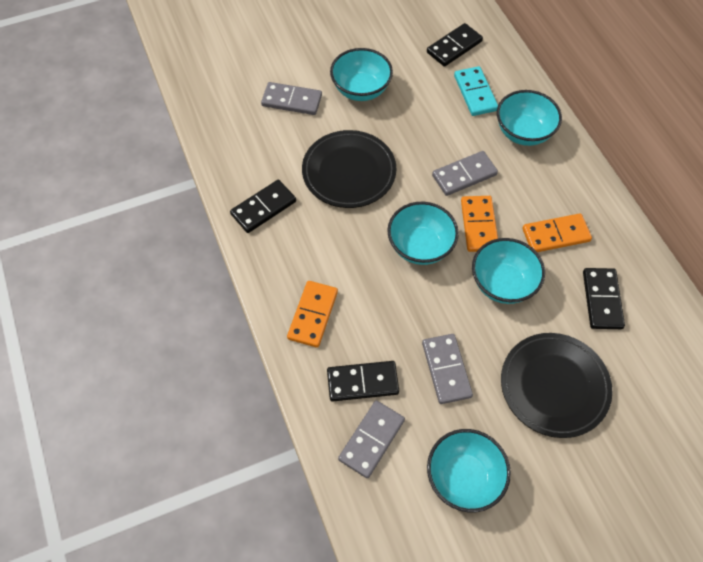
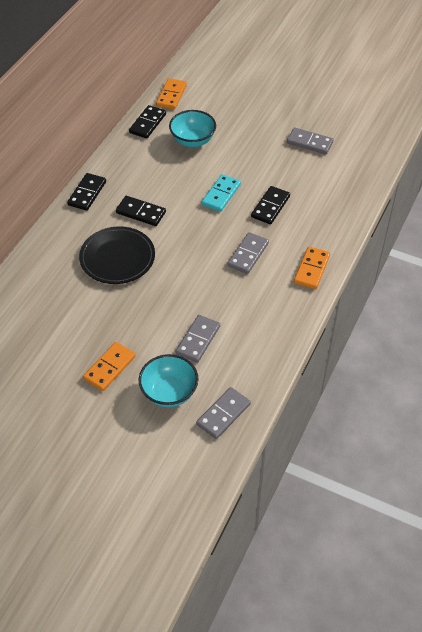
black plate: 2 -> 1
turquoise bowl: 5 -> 2

